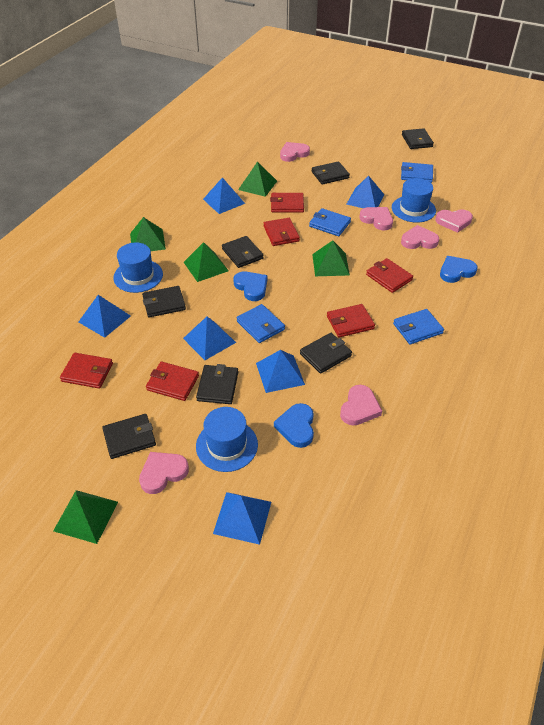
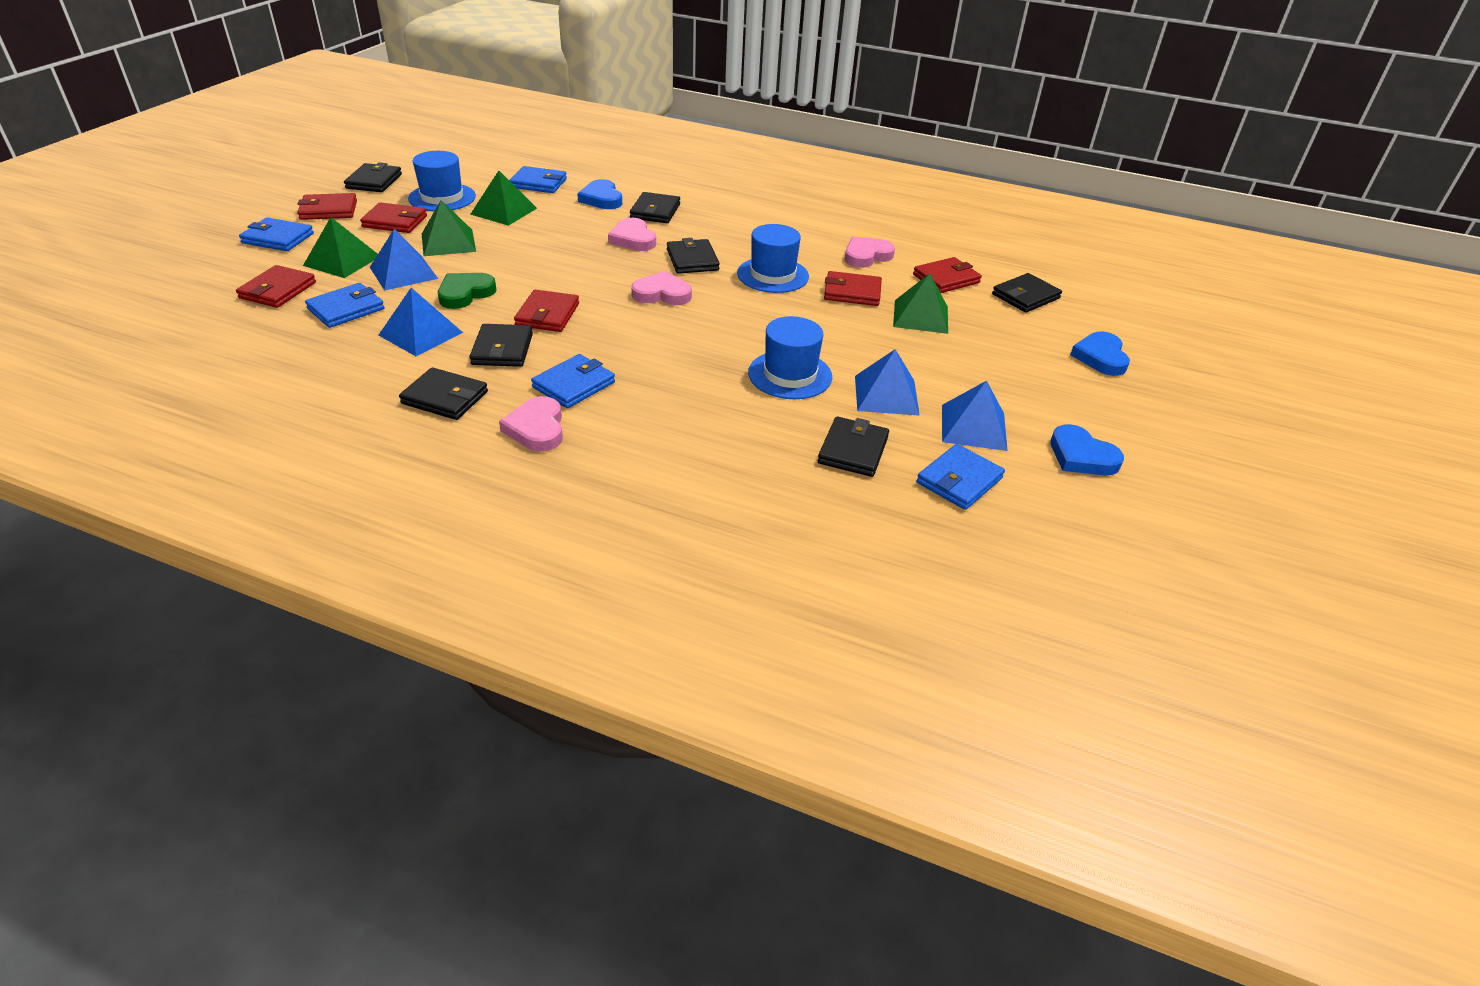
blue pyramid: 6 -> 4
blue wallet: 4 -> 5
green heart: 0 -> 1
green pyramid: 5 -> 4
pink heart: 6 -> 4

